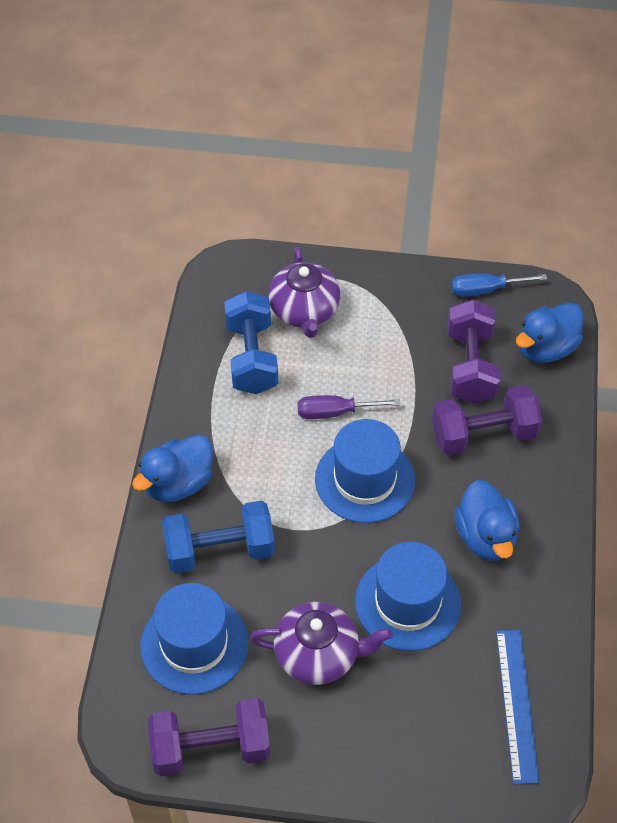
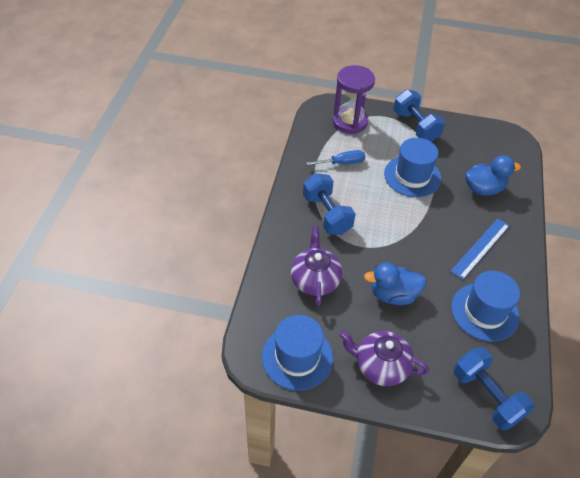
blue duck: 3 -> 2
blue dumbbell: 2 -> 3
purple dumbbell: 3 -> 0
purple hourglass: 0 -> 1
purple screwdriver: 1 -> 0

